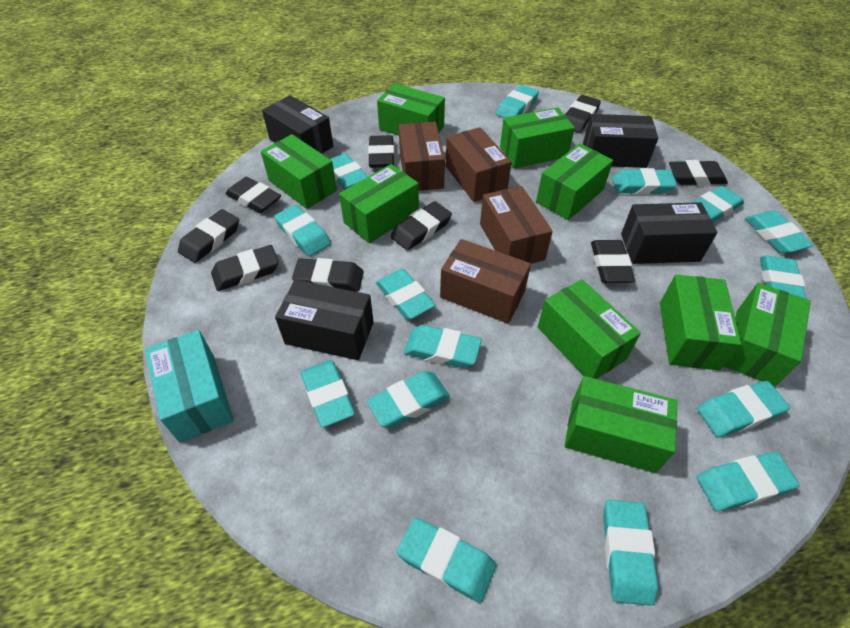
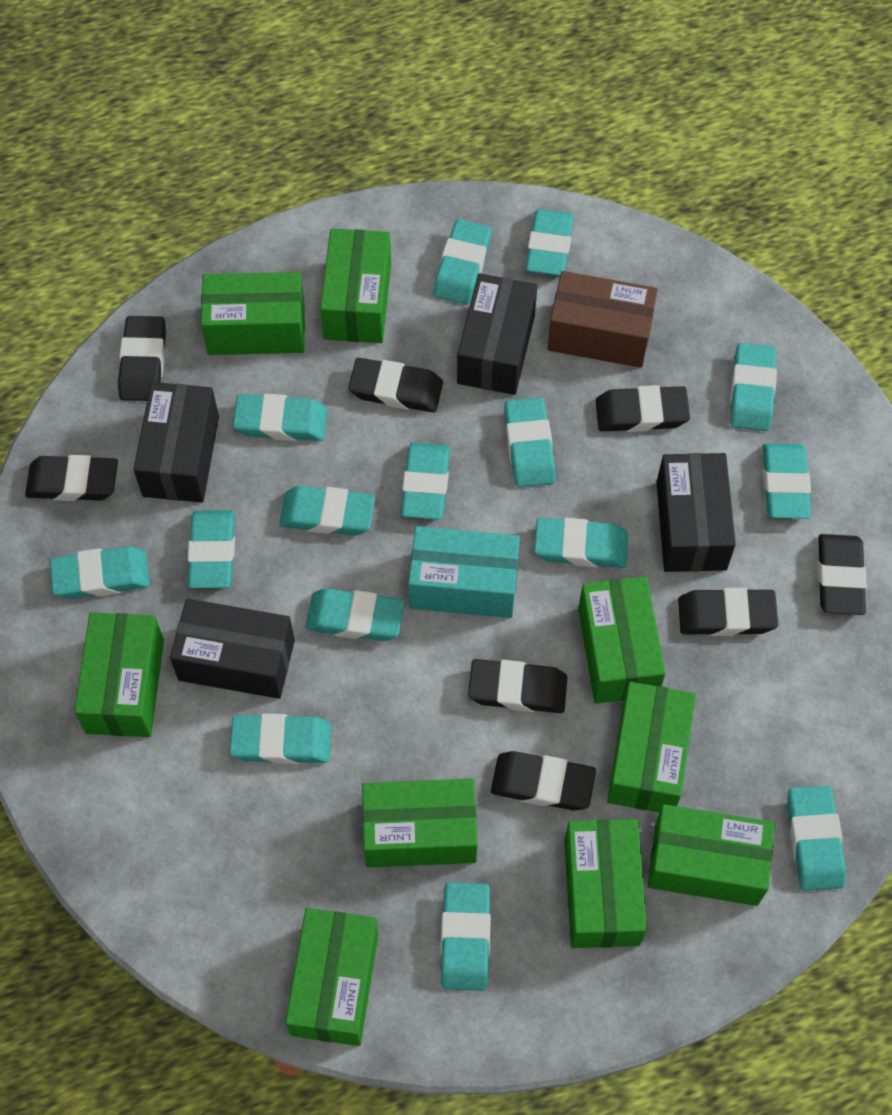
black eraser: 9 -> 8
brown box: 4 -> 1

